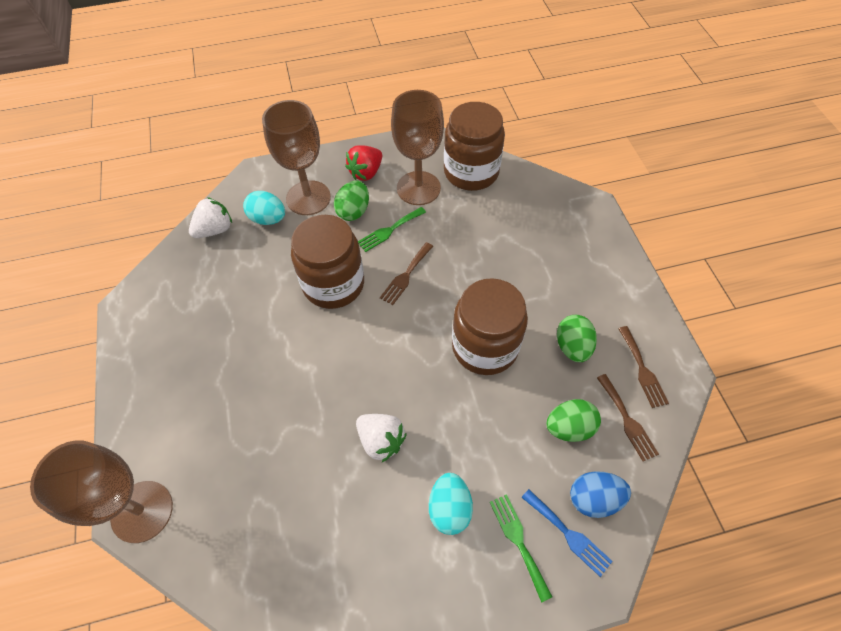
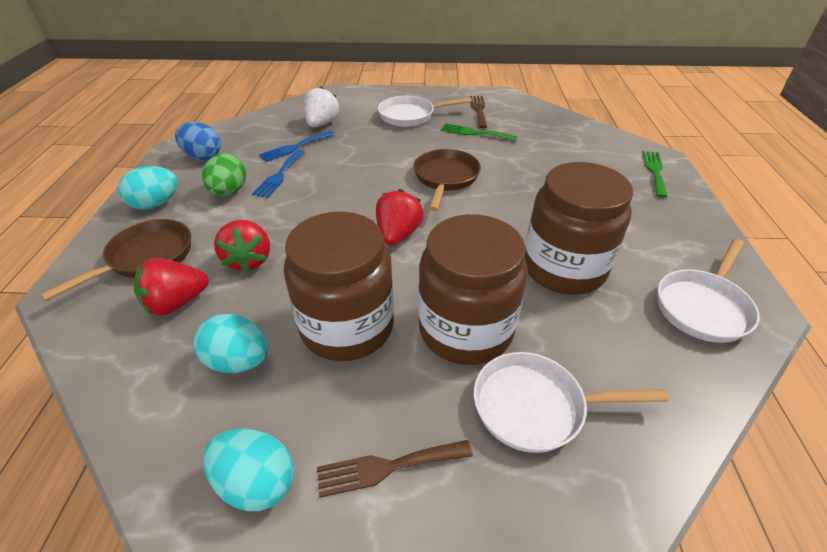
blue fork: 1 -> 2
brown fork: 3 -> 2
brown goblet: 3 -> 0
brown pan: 0 -> 2
green egg: 3 -> 1
red strawberry: 1 -> 3
turquoise egg: 2 -> 3
white pan: 0 -> 3
white strawberry: 2 -> 1

